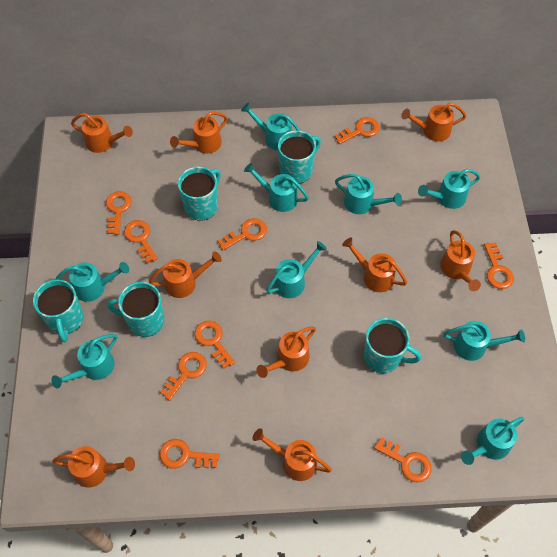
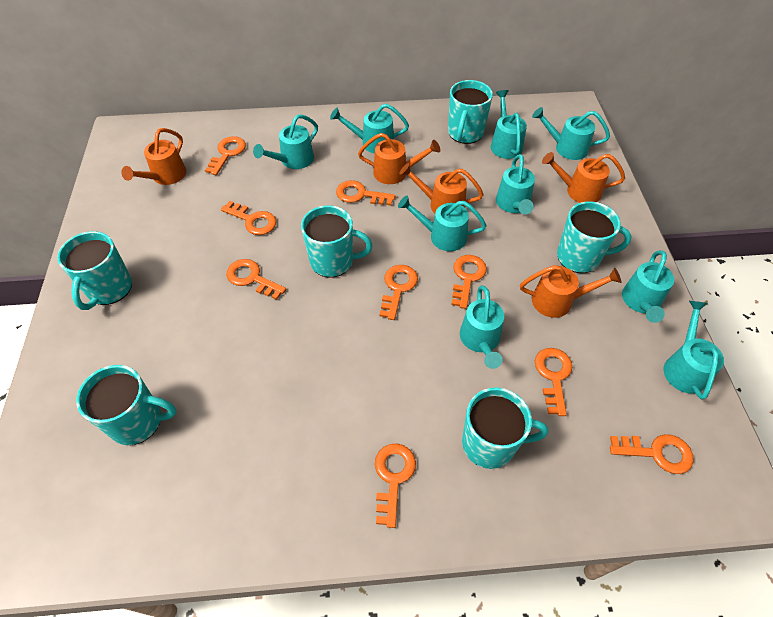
orange watering can: 9 -> 5
turquoise mug: 5 -> 6

